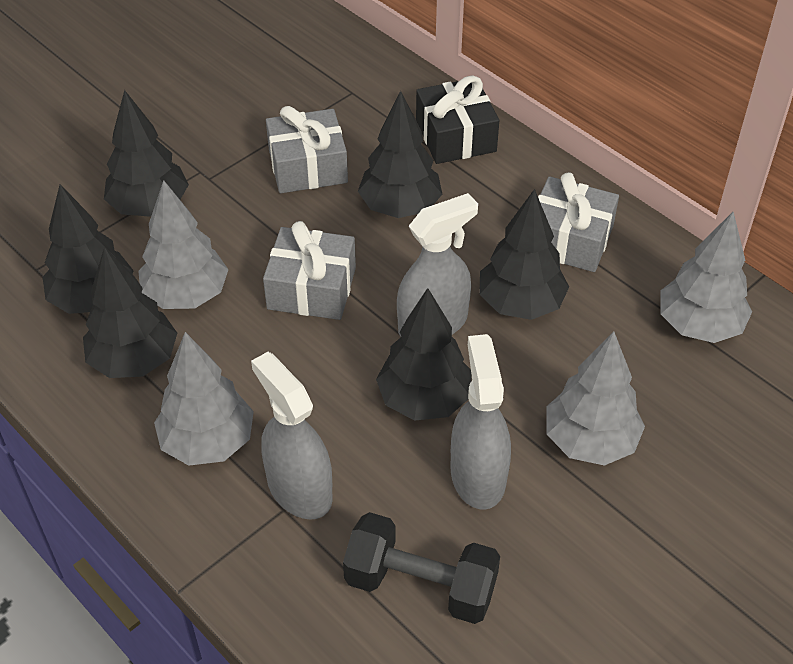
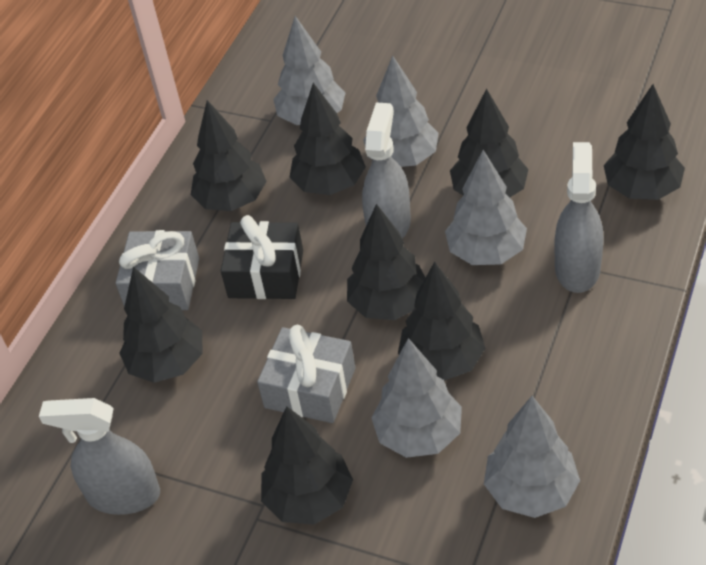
black dumbbell: 1 -> 0
black tree: 6 -> 8
grey gift: 3 -> 2
grey tree: 4 -> 5

